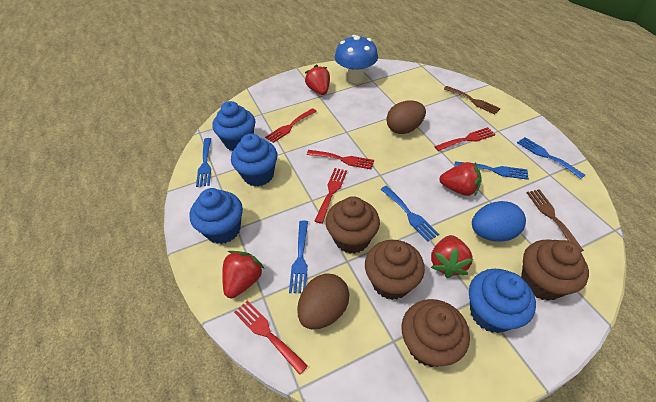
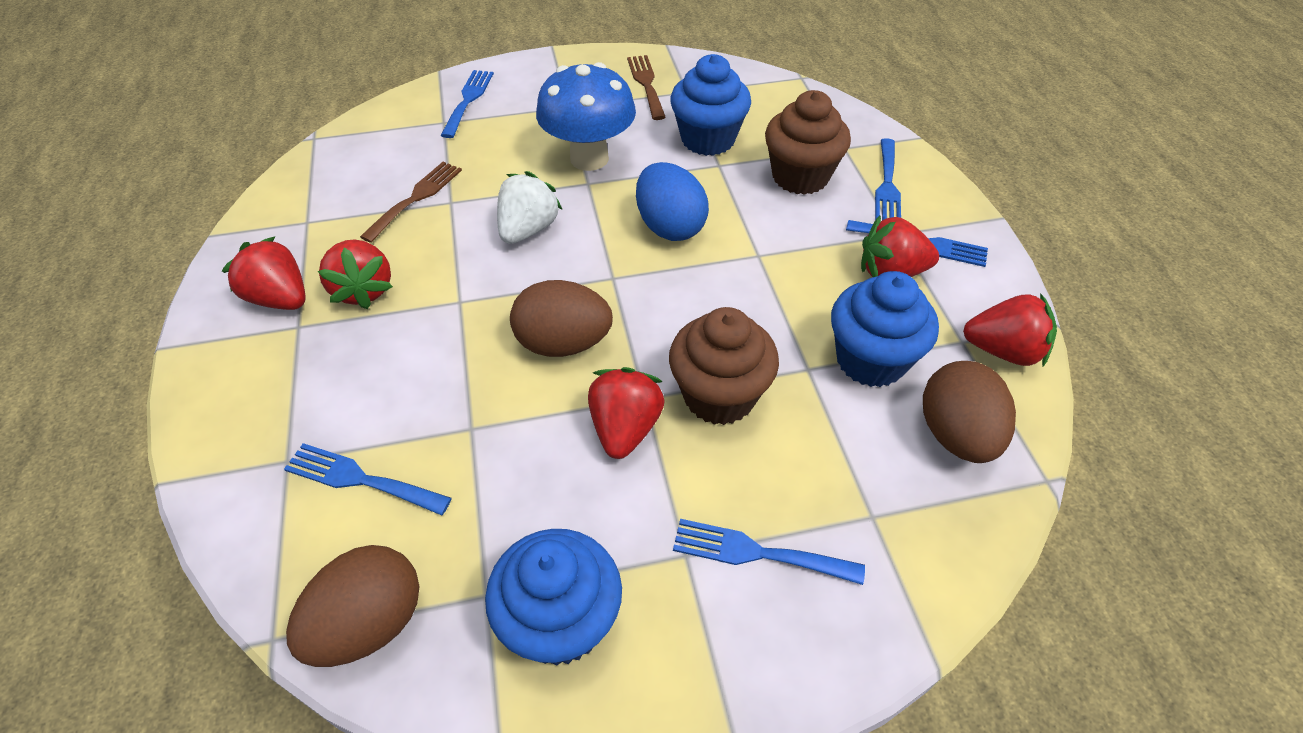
blue cupcake: 4 -> 3
brown cupcake: 4 -> 2
brown egg: 2 -> 3
red fork: 5 -> 0
red strawberry: 4 -> 5
white strawberry: 0 -> 1

